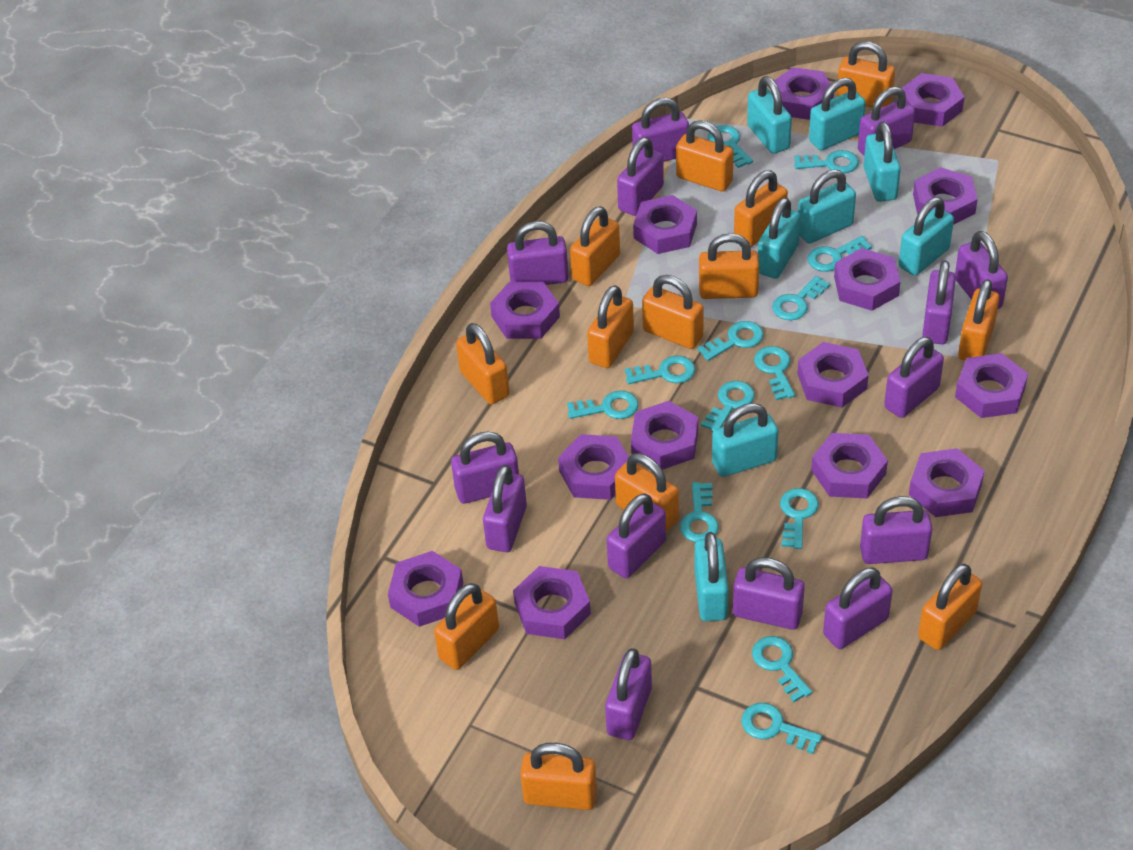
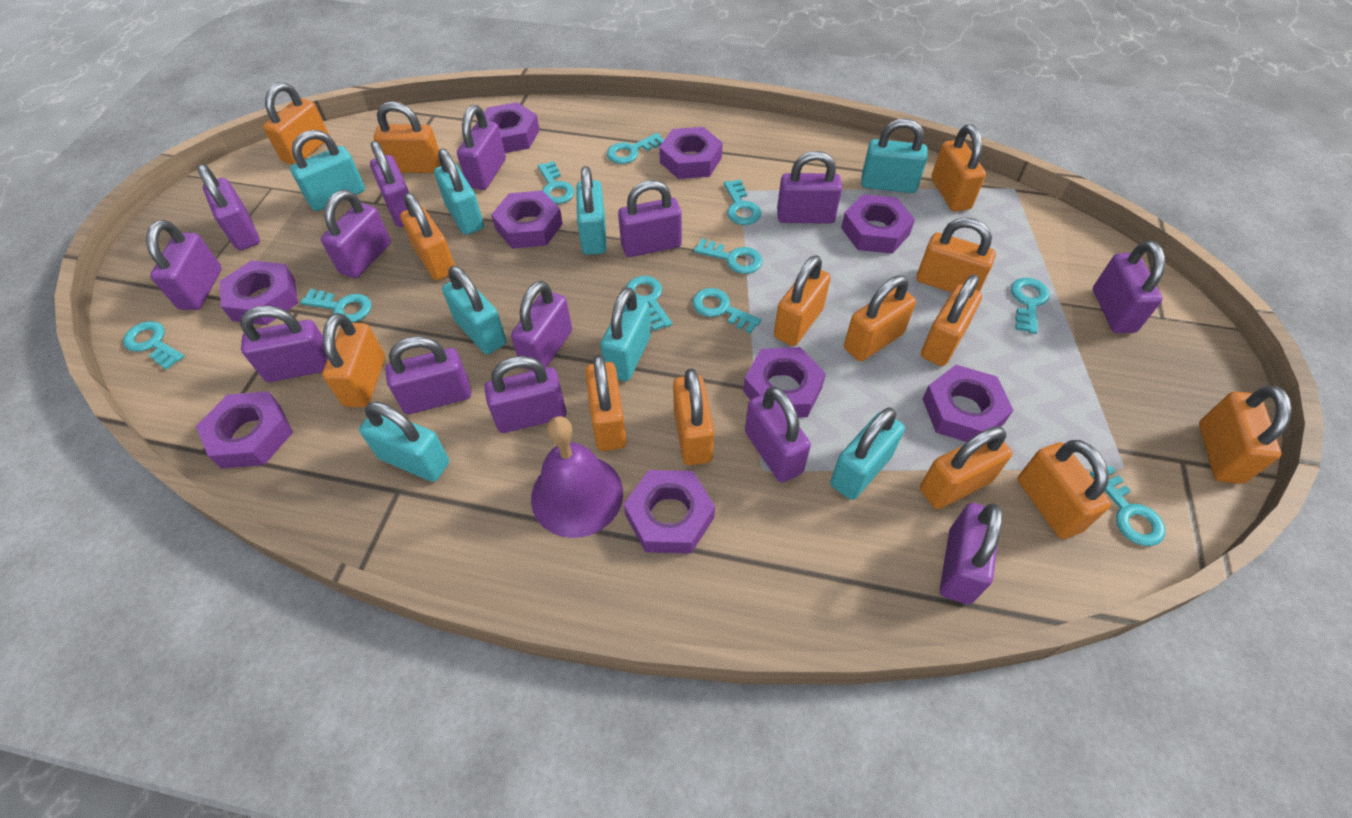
orange padlock: 13 -> 14
purple bell: 0 -> 1
purple nut: 14 -> 9
turquoise key: 13 -> 10

